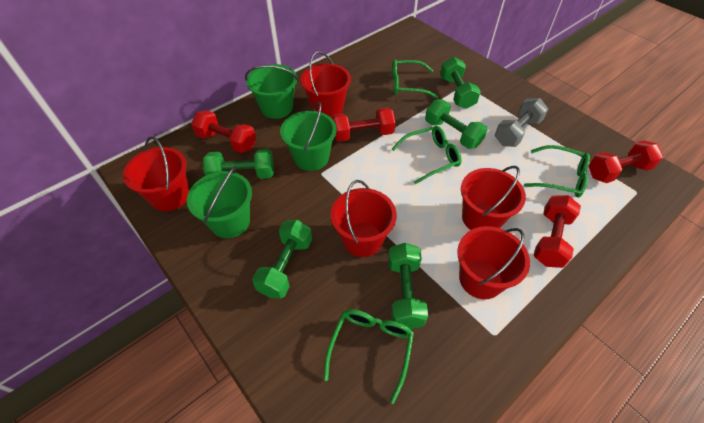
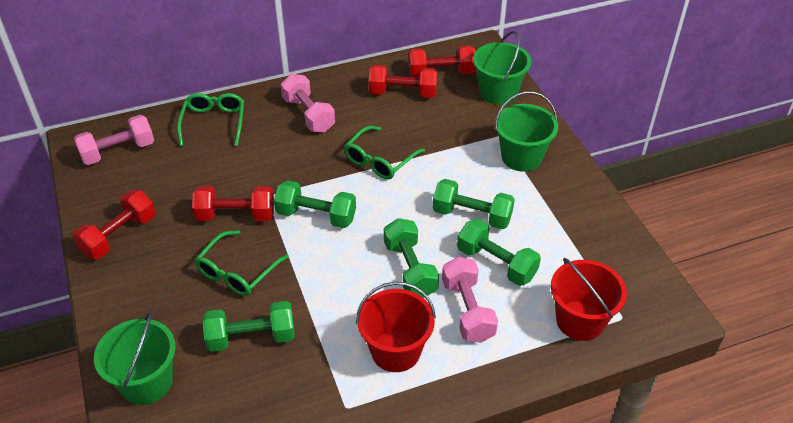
green glasses: 4 -> 3
grey dumbbell: 1 -> 0
pink dumbbell: 0 -> 3
red bucket: 5 -> 2

